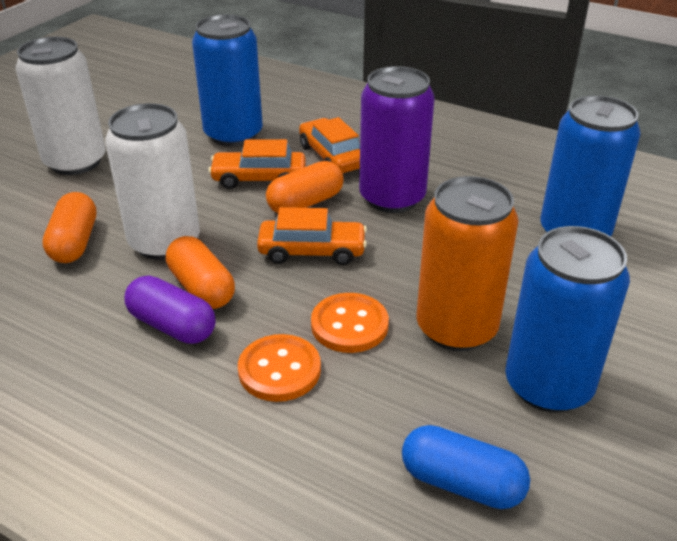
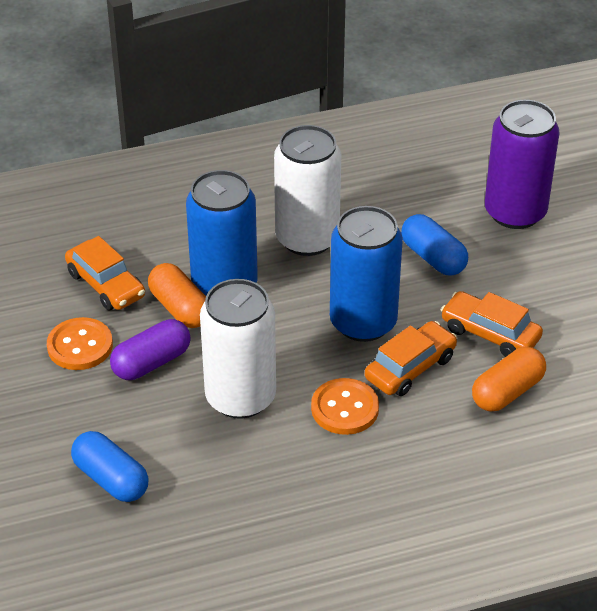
blue can: 3 -> 2
blue capsule: 1 -> 2
orange can: 1 -> 0
orange capsule: 3 -> 2

